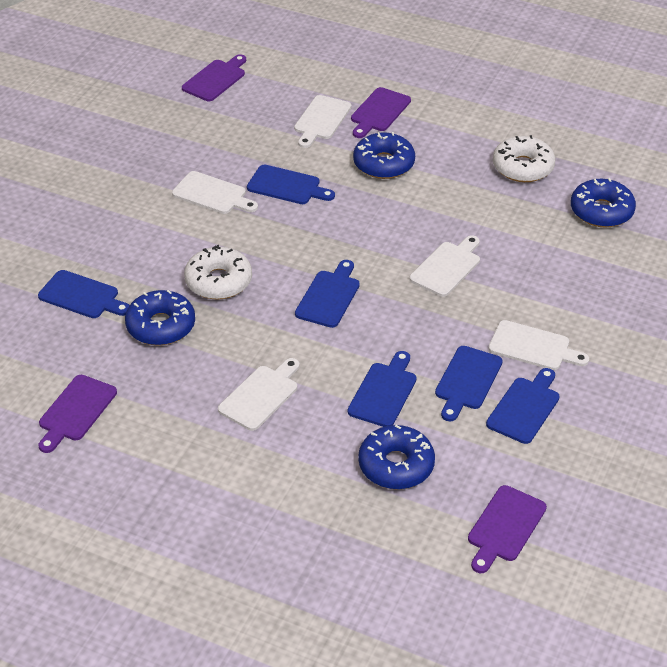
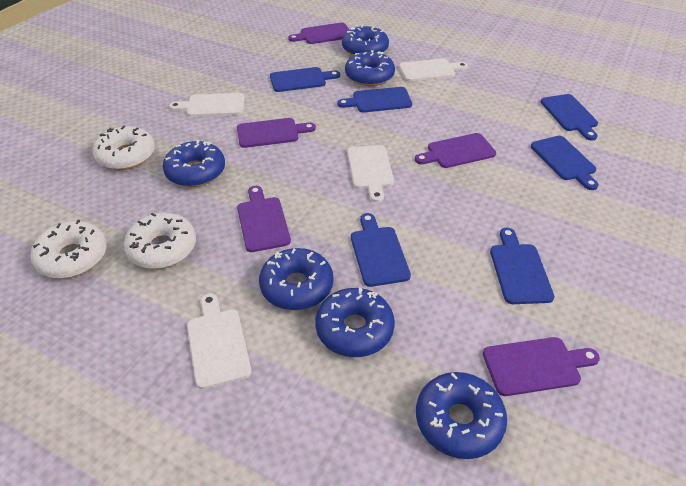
blue donut: 4 -> 6
purple cutting board: 4 -> 5
white cutting board: 5 -> 4
white donut: 2 -> 3

